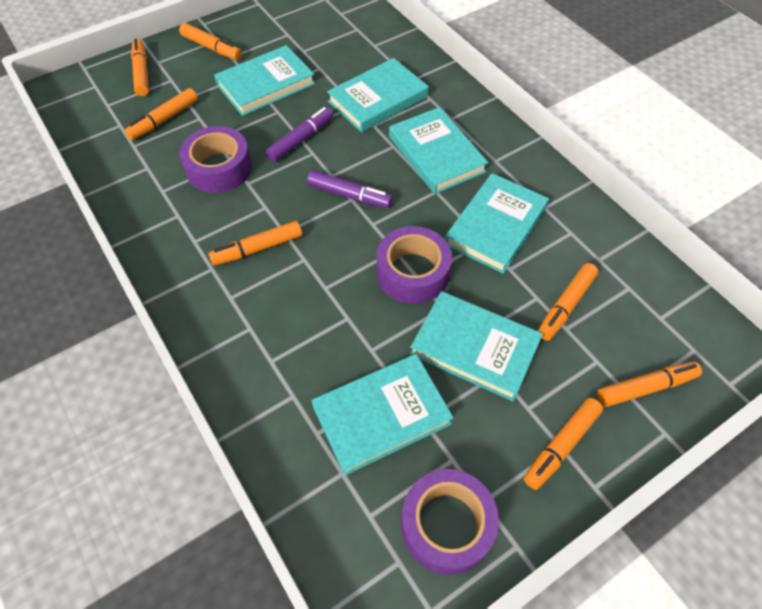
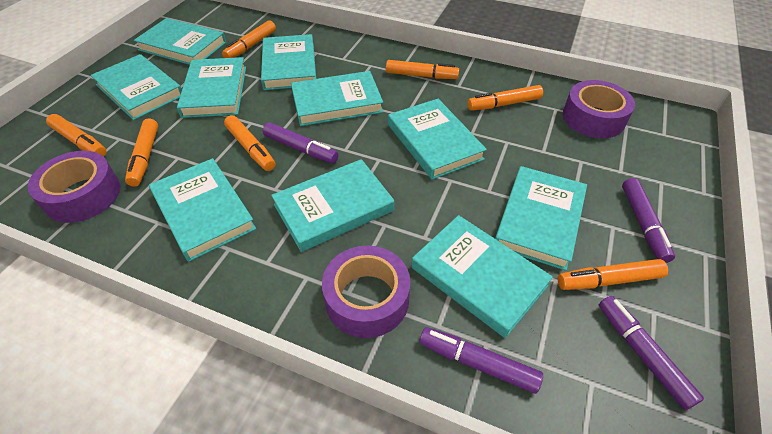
purple marker: 2 -> 4
turquoise book: 6 -> 10

